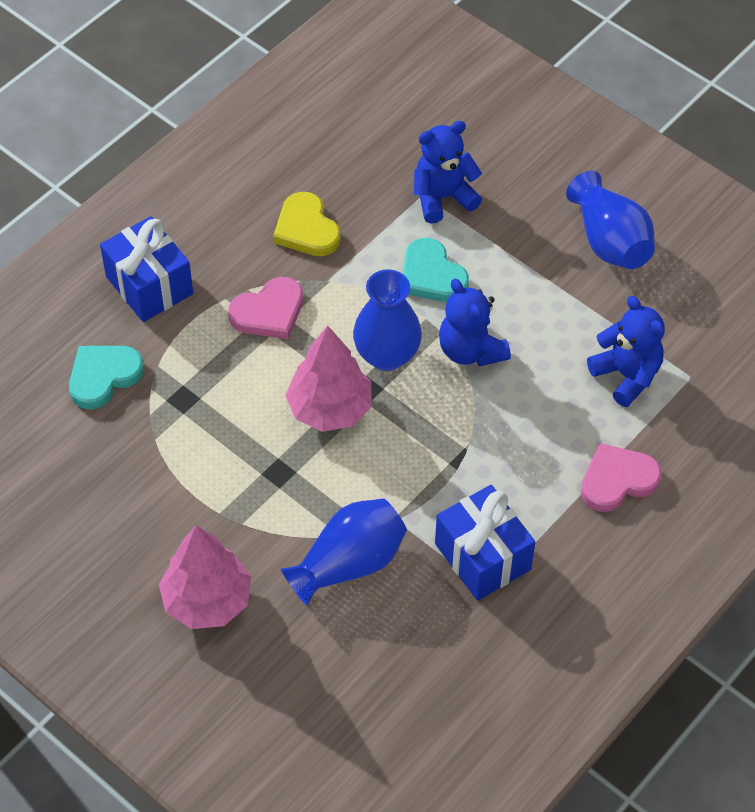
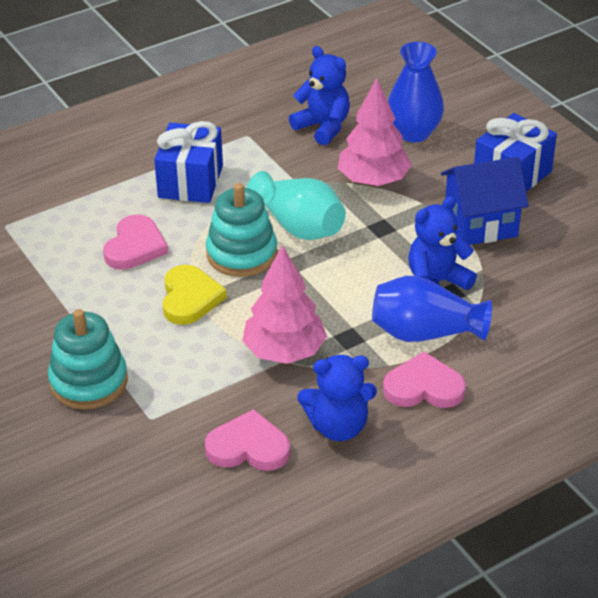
blue house: 0 -> 1
blue vase: 3 -> 2
pink heart: 2 -> 3
turquoise heart: 2 -> 0
turquoise stacking toy: 0 -> 2
turquoise vase: 0 -> 1

